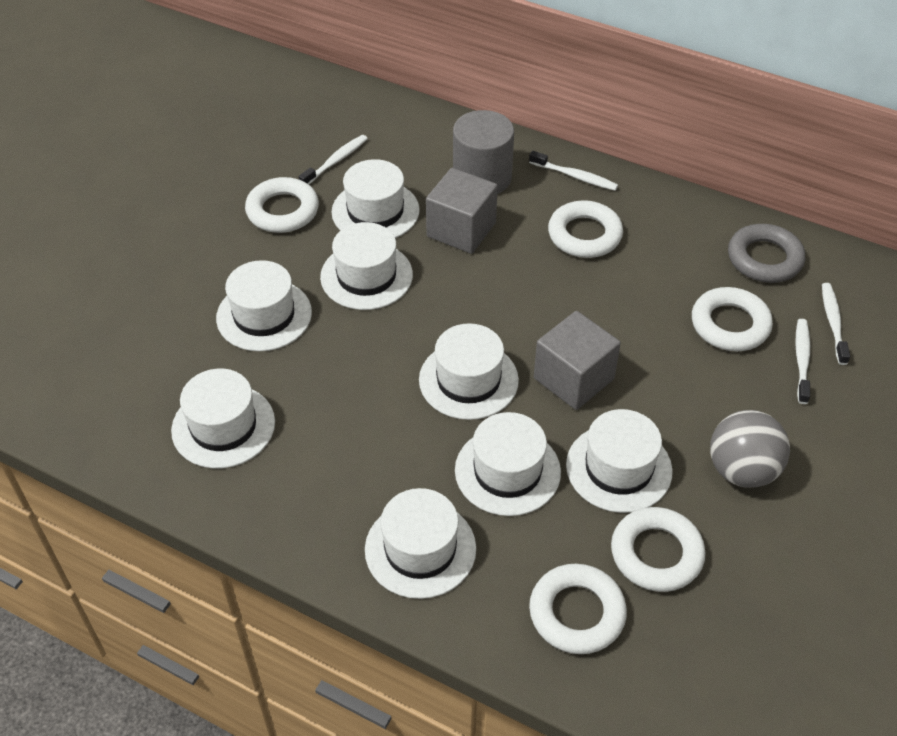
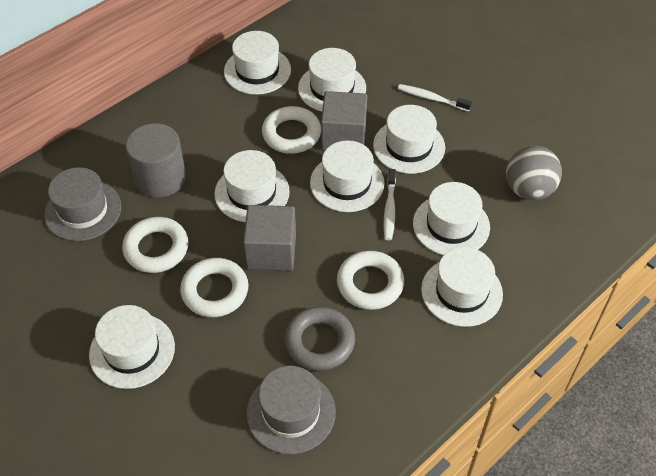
grey hat: 0 -> 2
white ring: 5 -> 4
white toothbrush: 4 -> 2

